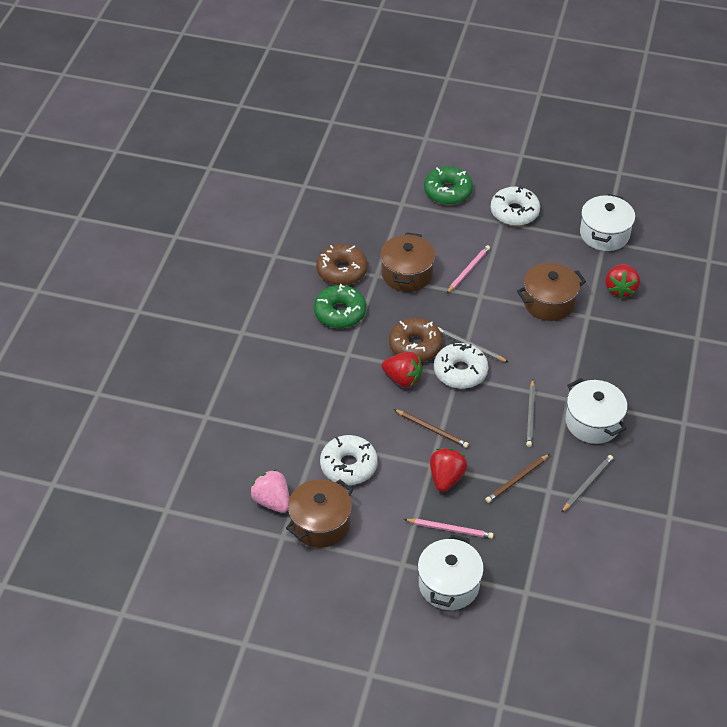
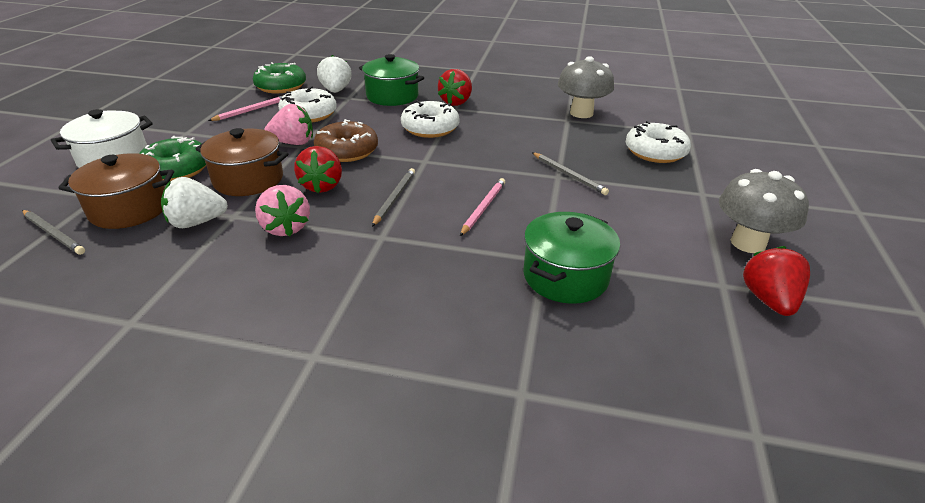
brown donut: 2 -> 1
brown pencil: 2 -> 0
brown pot: 3 -> 2
green pot: 0 -> 2
grey mushroom: 0 -> 2
pink strawberry: 1 -> 2
white pot: 3 -> 1
white strawberry: 0 -> 2

